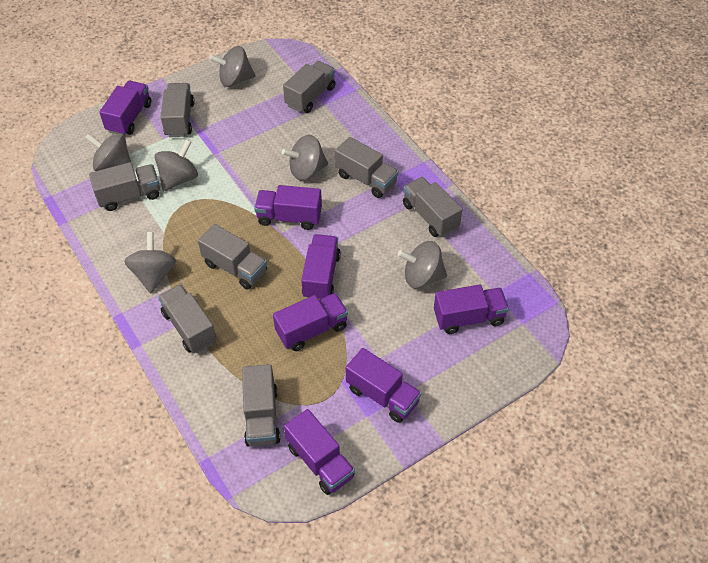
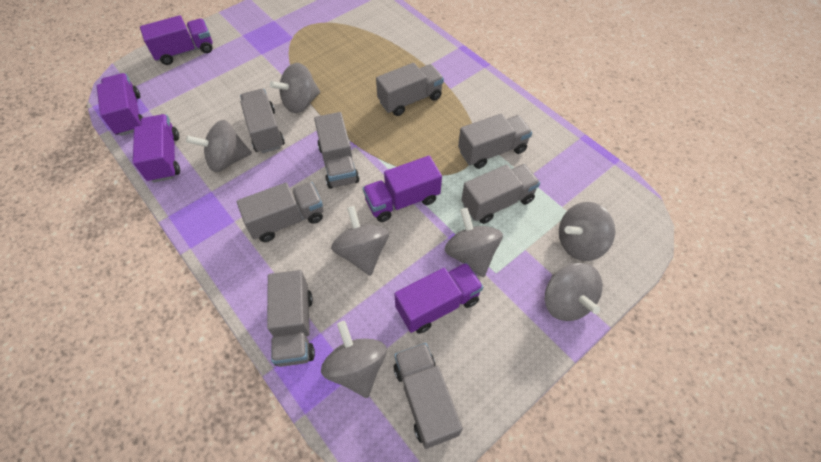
grey spinning top: 6 -> 7
purple truck: 7 -> 5

